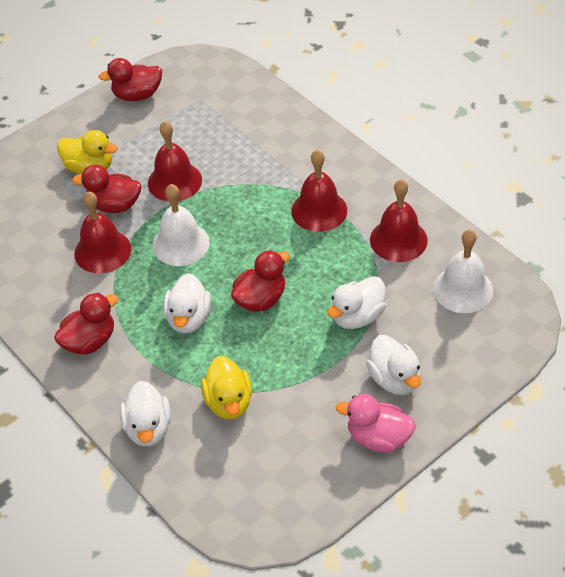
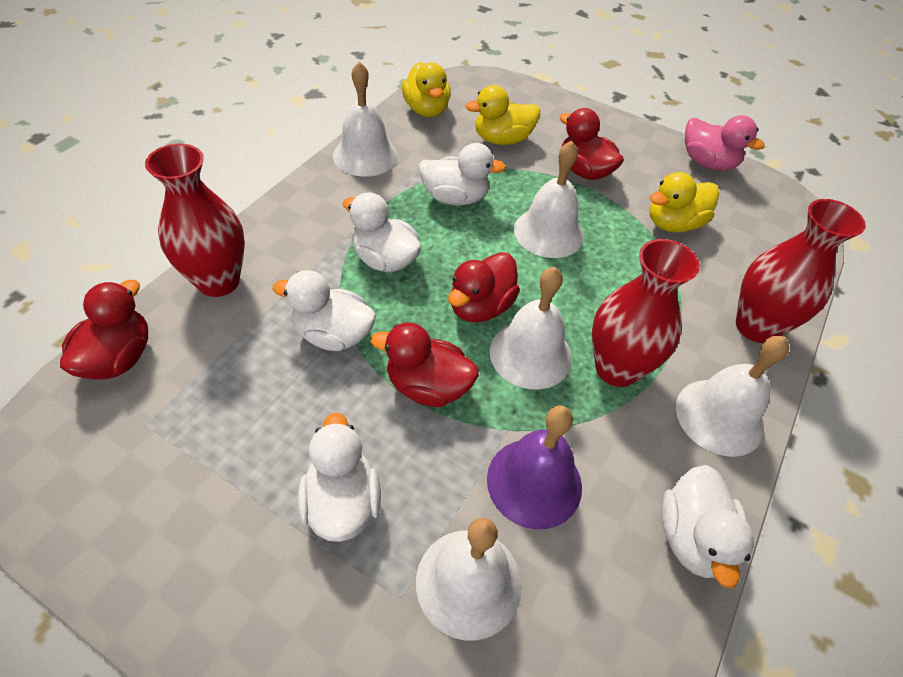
purple bell: 0 -> 1
red bell: 4 -> 0
red vase: 0 -> 3
white bell: 2 -> 5
white duck: 4 -> 5
yellow duck: 2 -> 3

